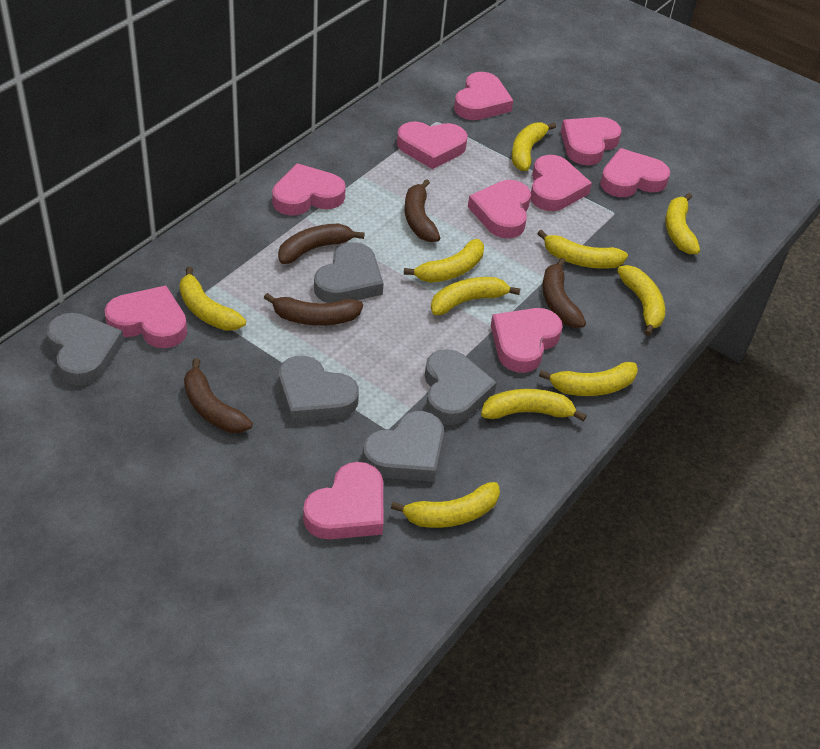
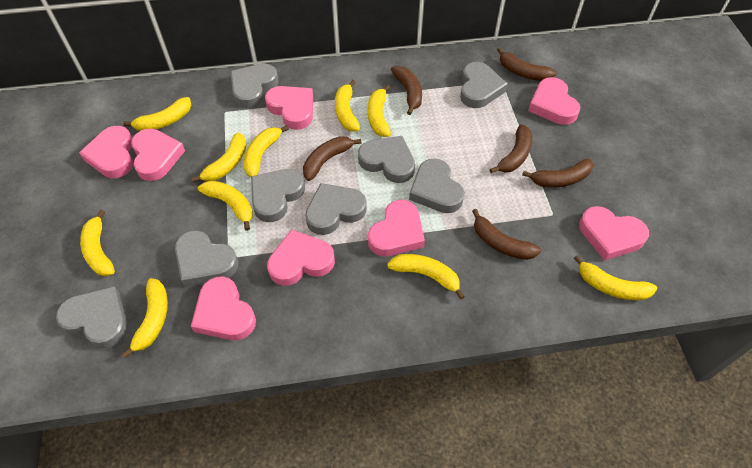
brown banana: 5 -> 6
grey heart: 5 -> 8
pink heart: 10 -> 8

